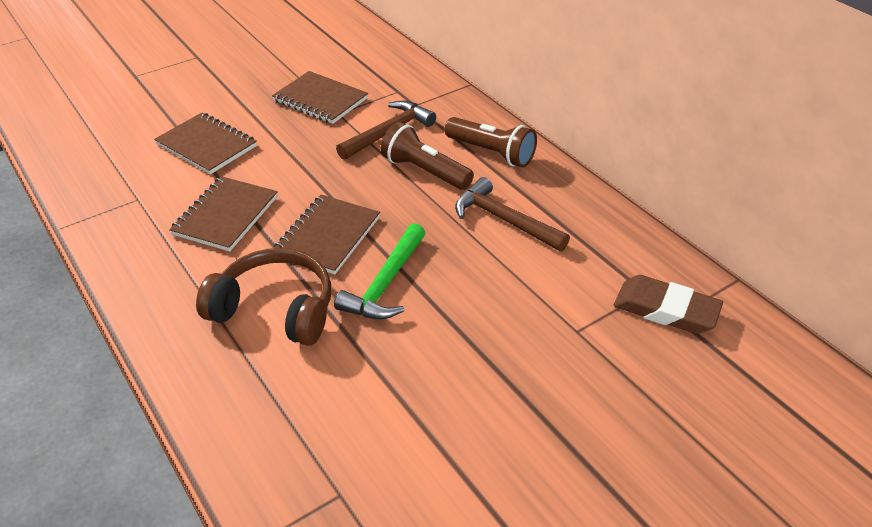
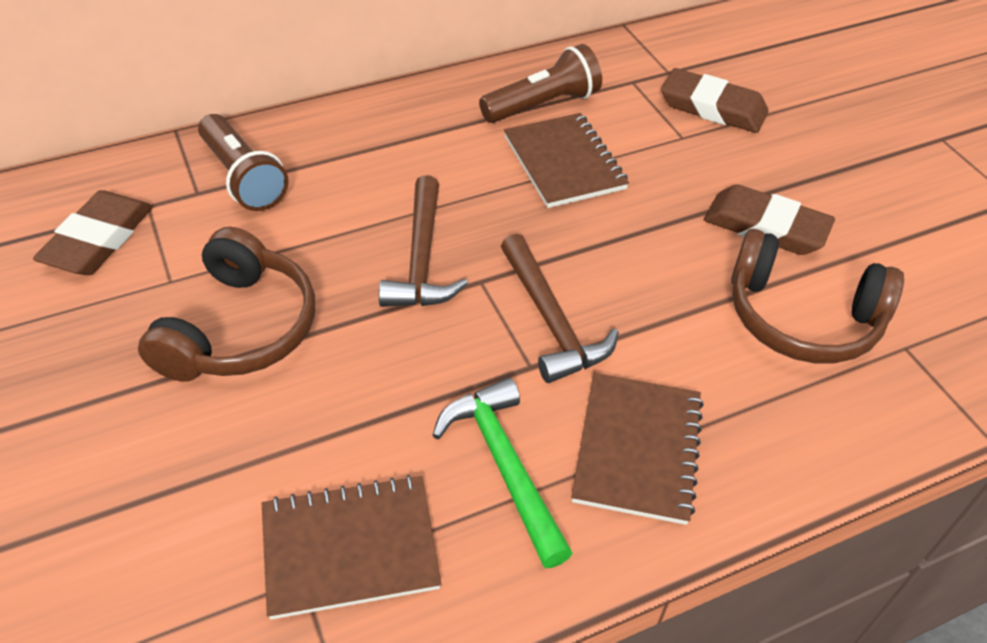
brown eraser: 1 -> 3
brown headphones: 1 -> 2
brown notebook: 4 -> 3

